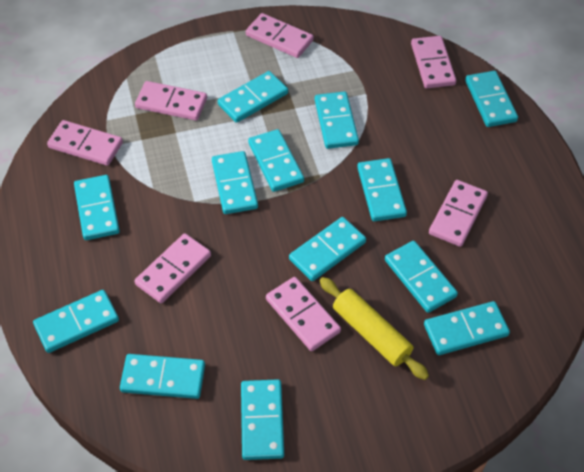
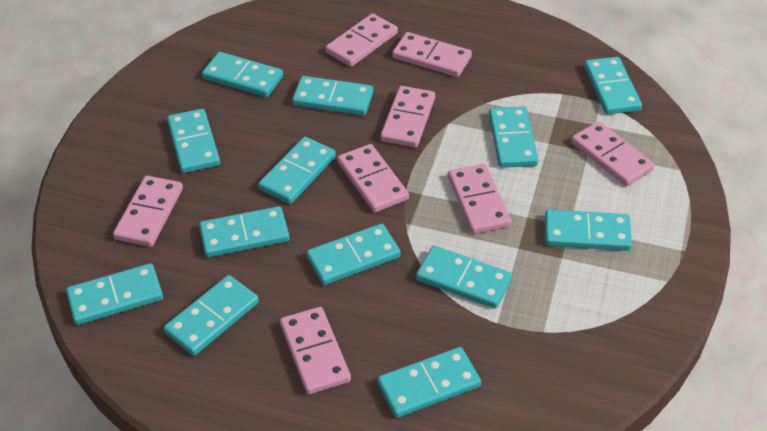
pink domino: 7 -> 8
yellow rolling pin: 1 -> 0

